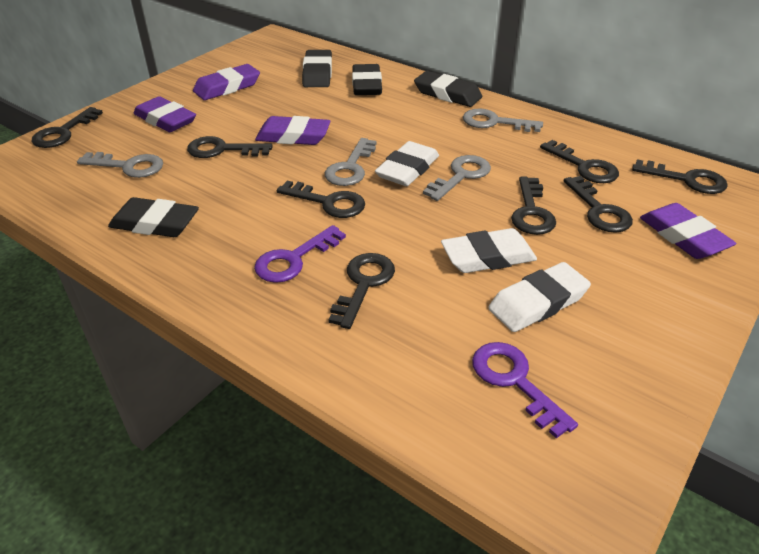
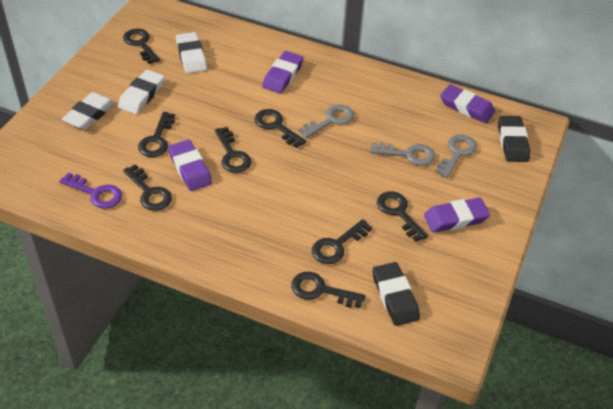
black eraser: 4 -> 2
grey key: 4 -> 3
purple key: 2 -> 1

